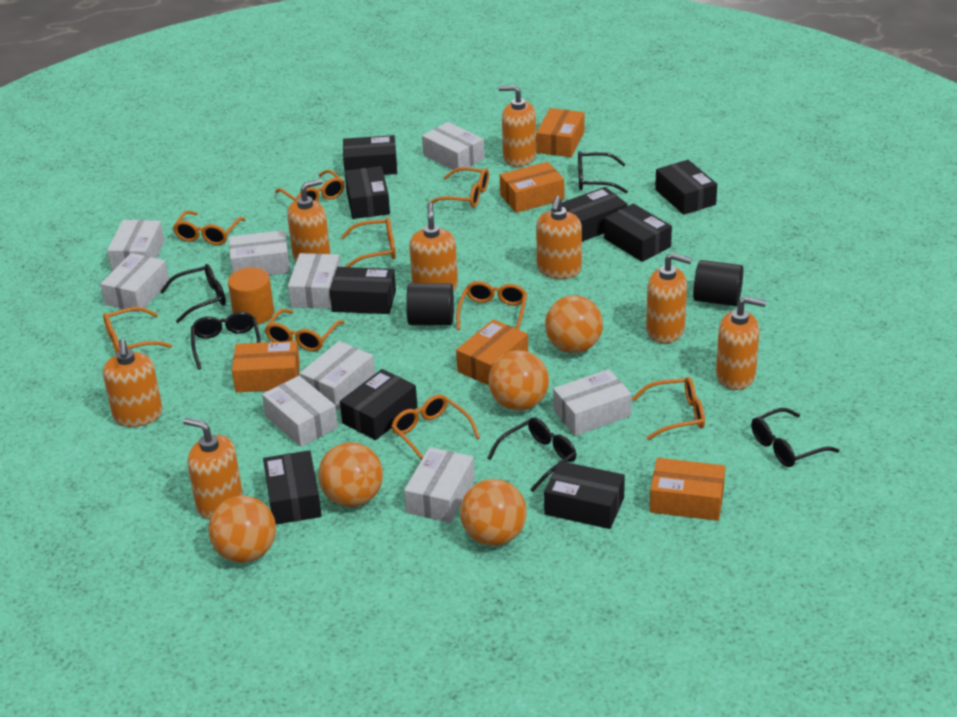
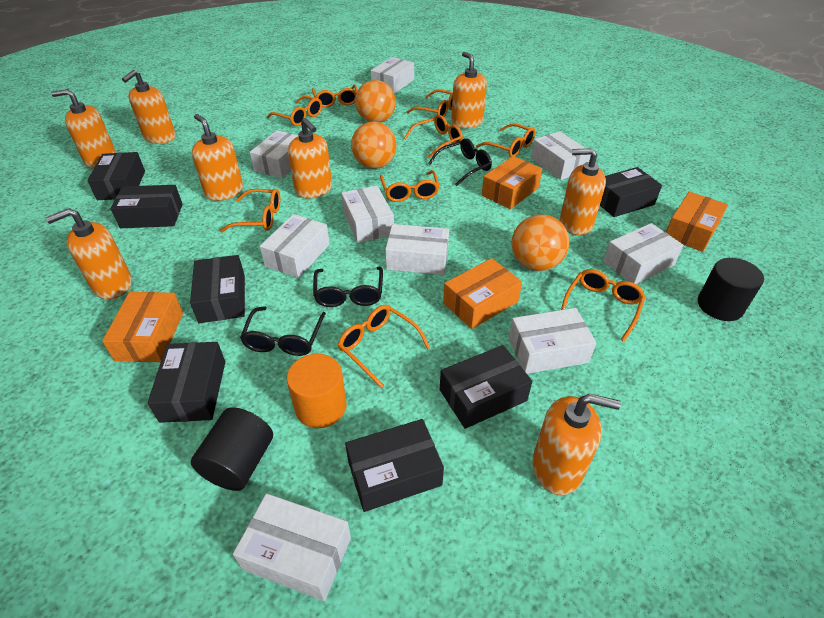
black box: 9 -> 7
black glasses: 5 -> 3
orange ball: 5 -> 3
orange box: 5 -> 4

